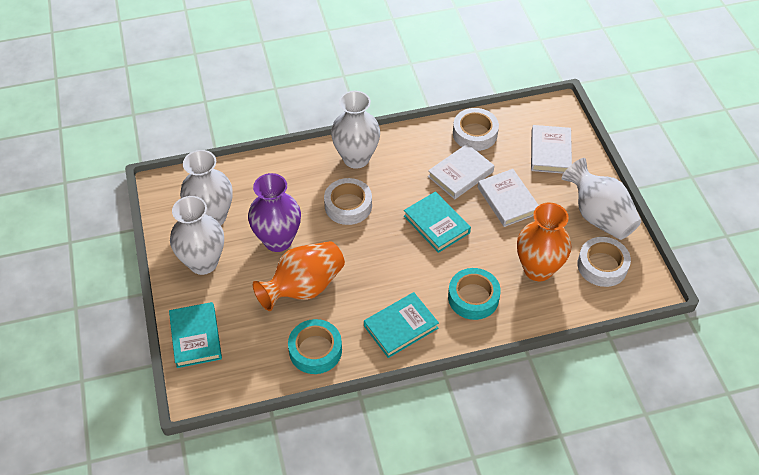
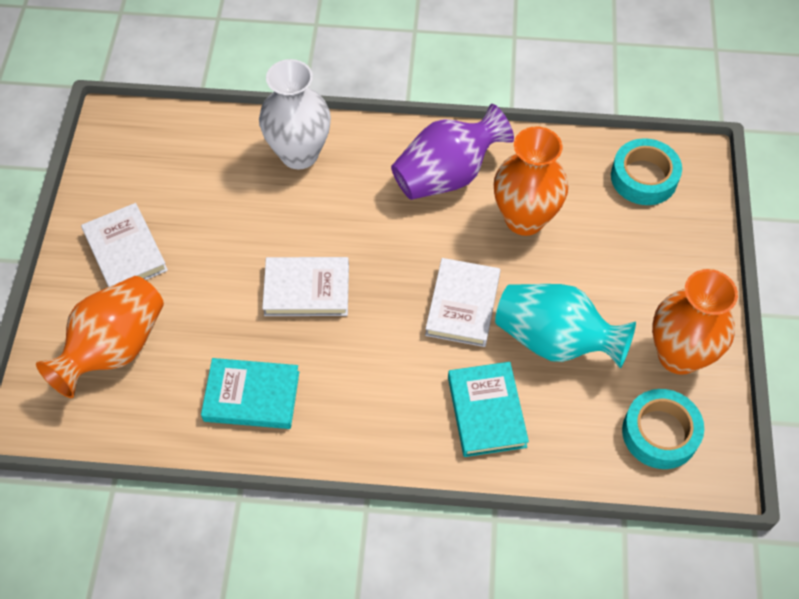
orange vase: 2 -> 3
turquoise book: 3 -> 2
turquoise vase: 0 -> 1
white tape: 3 -> 0
white vase: 4 -> 1

